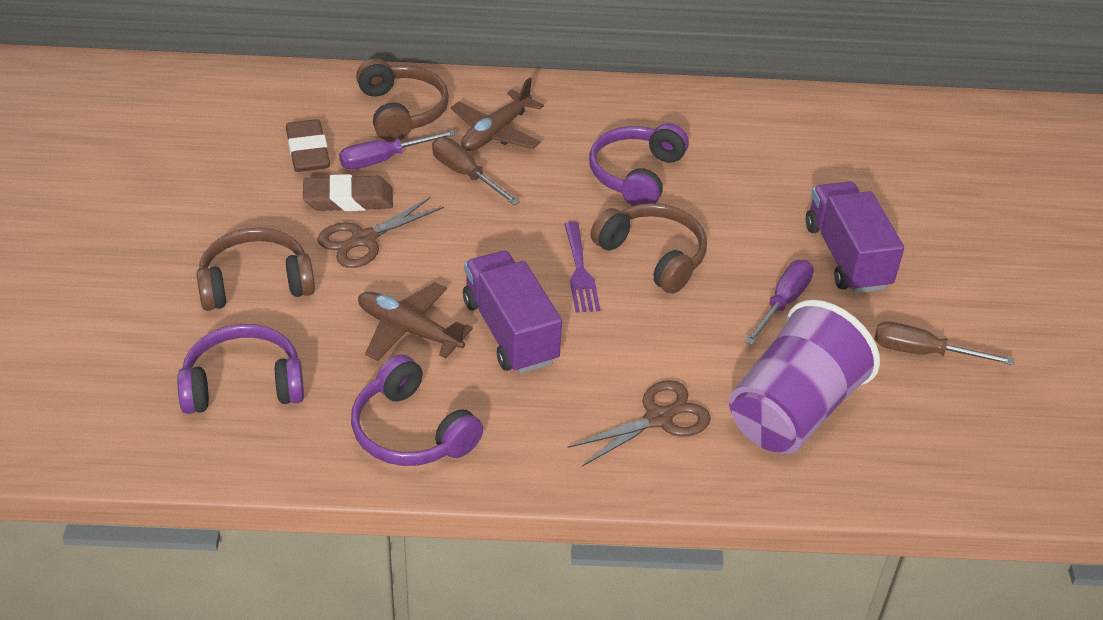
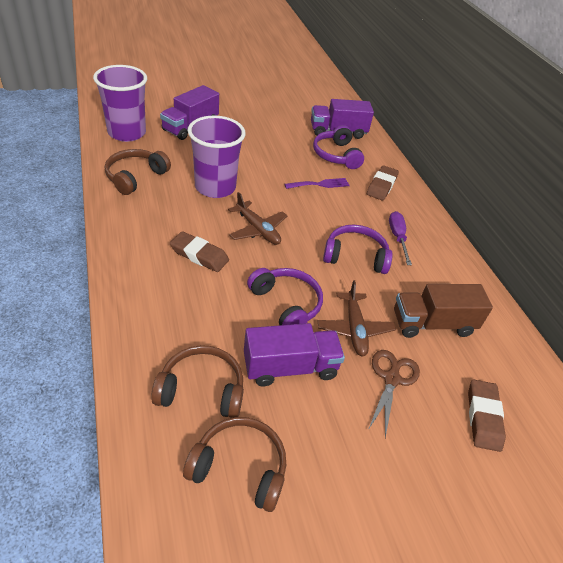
brown eraser: 2 -> 3
brown scissors: 2 -> 1
brown screwdriver: 2 -> 0
brown truck: 0 -> 1
purple cup: 1 -> 2
purple screwdriver: 2 -> 1
purple truck: 2 -> 3

